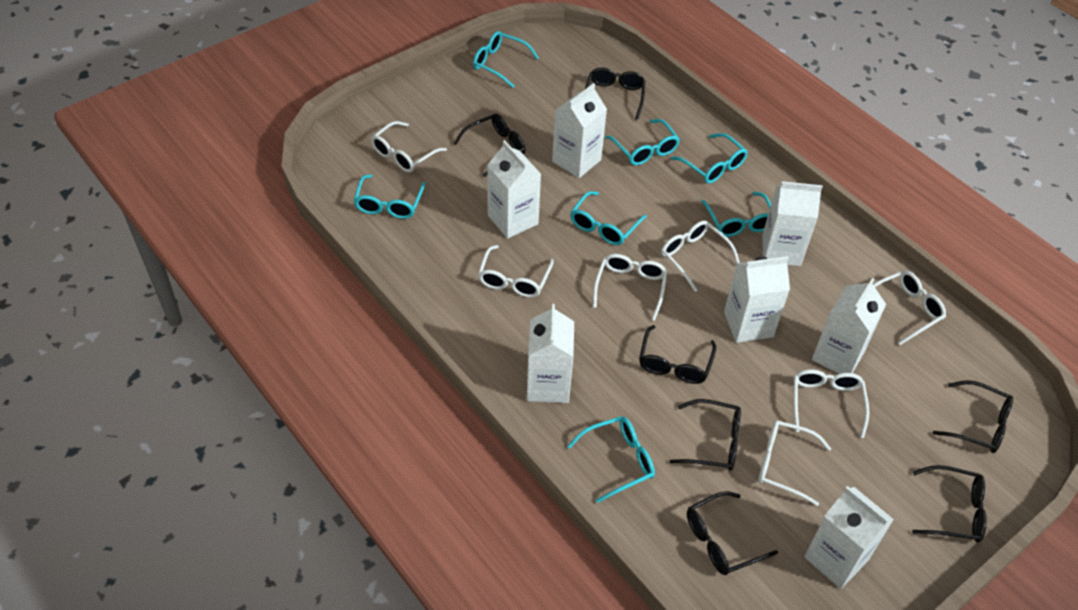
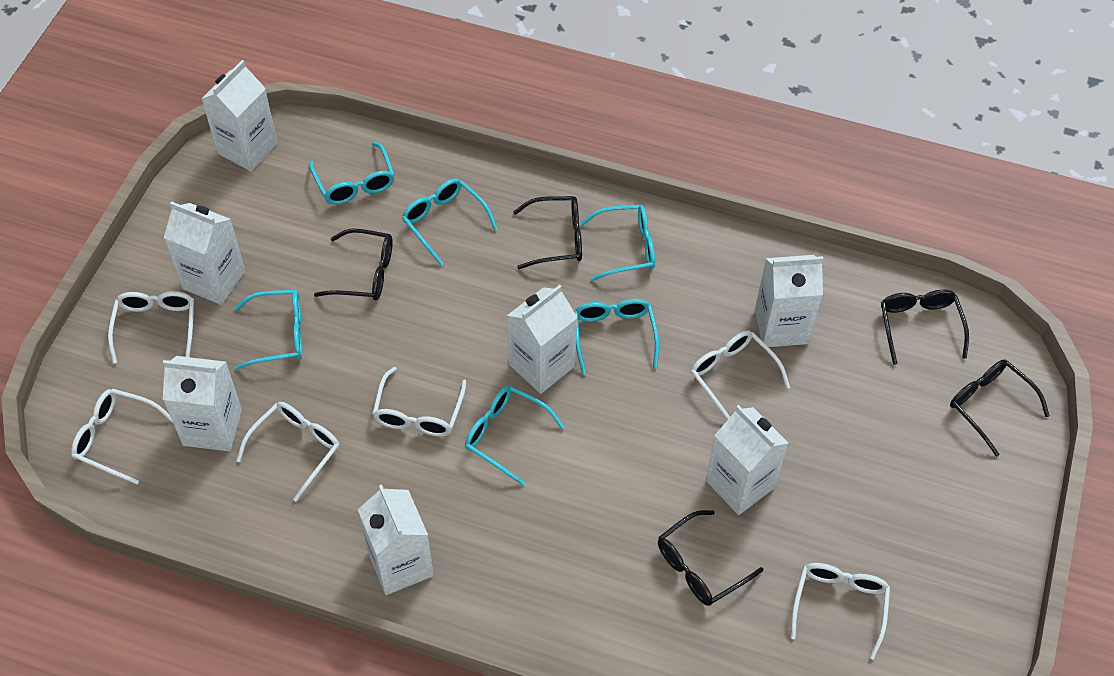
black glasses: 7 -> 5
turquoise glasses: 7 -> 6
white glasses: 7 -> 6

